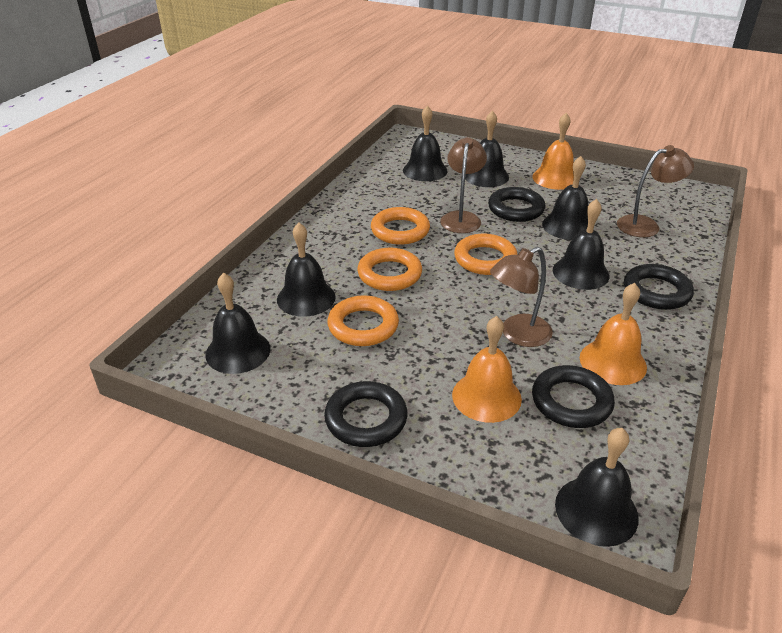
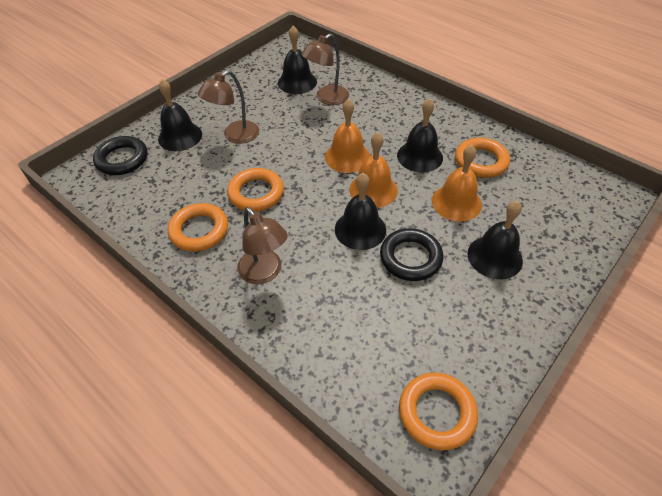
black bell: 7 -> 5
black ring: 4 -> 2

